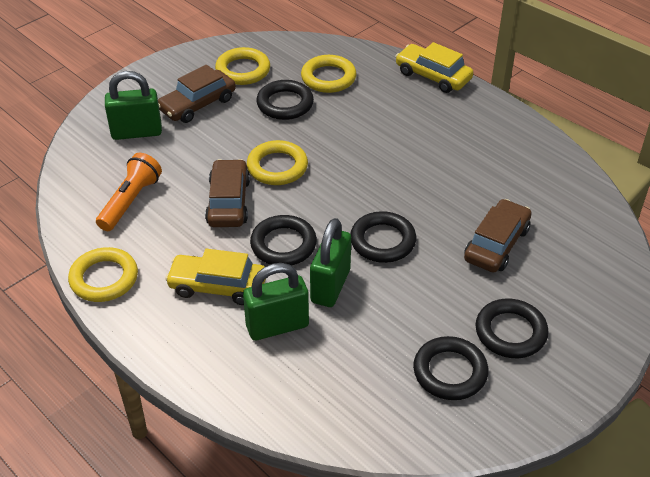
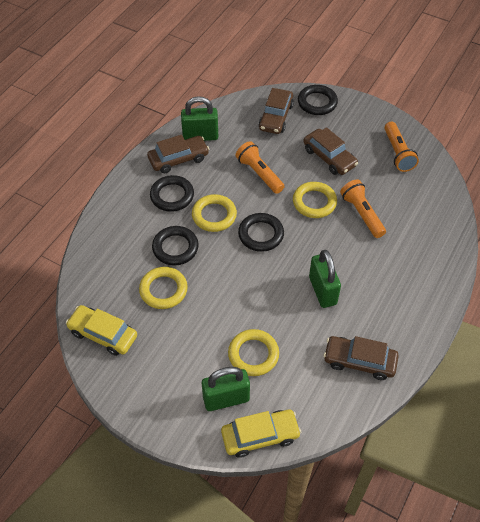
black ring: 5 -> 4
brown car: 3 -> 4
orange flashlight: 1 -> 3

